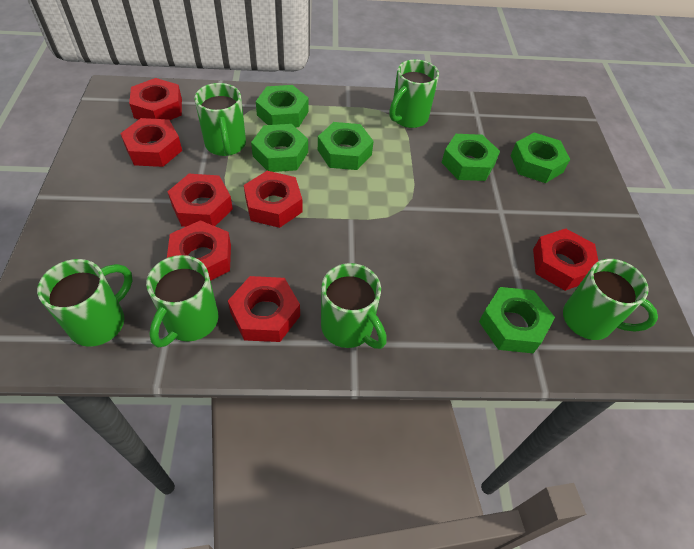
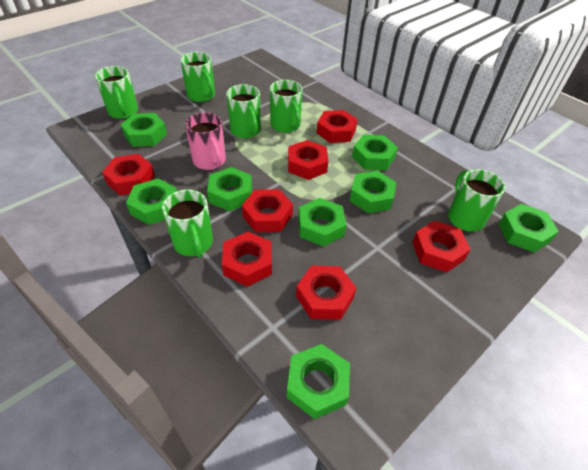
green nut: 6 -> 8
pink mug: 0 -> 1

